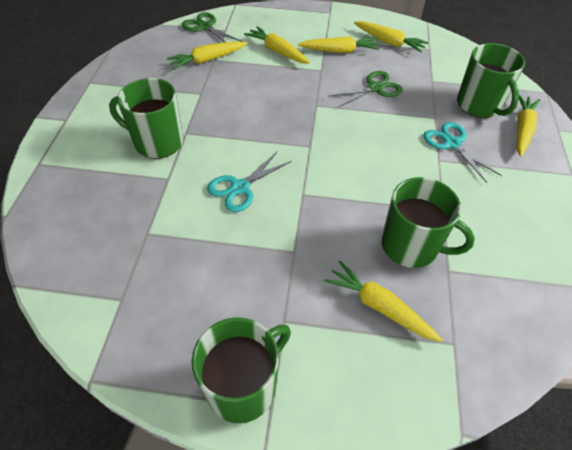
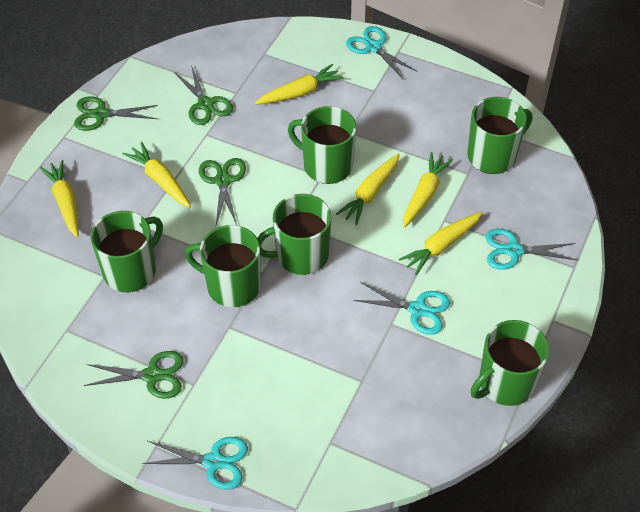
green mug: 4 -> 6
green scissors: 2 -> 4
turquoise scissors: 2 -> 4

